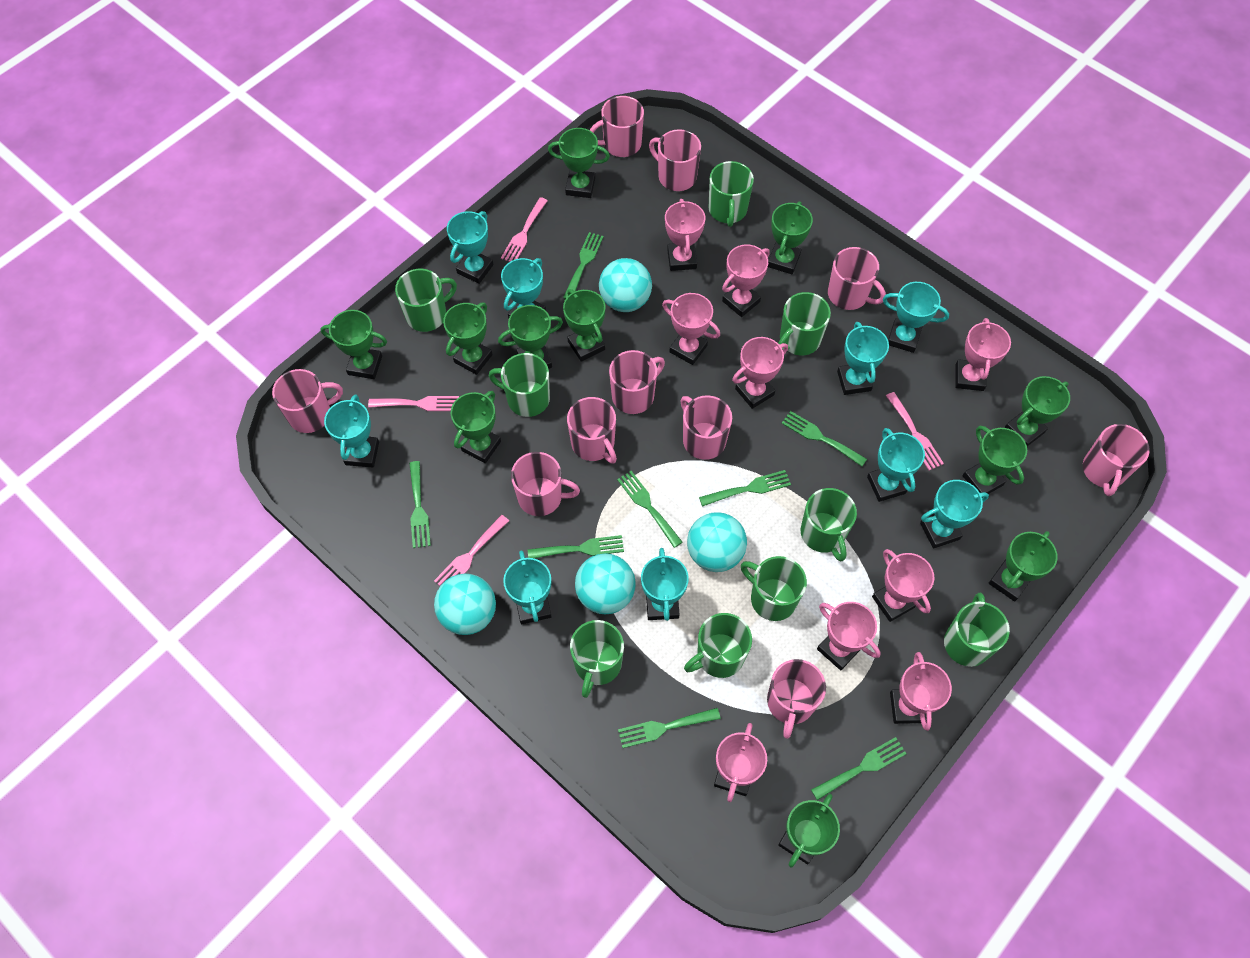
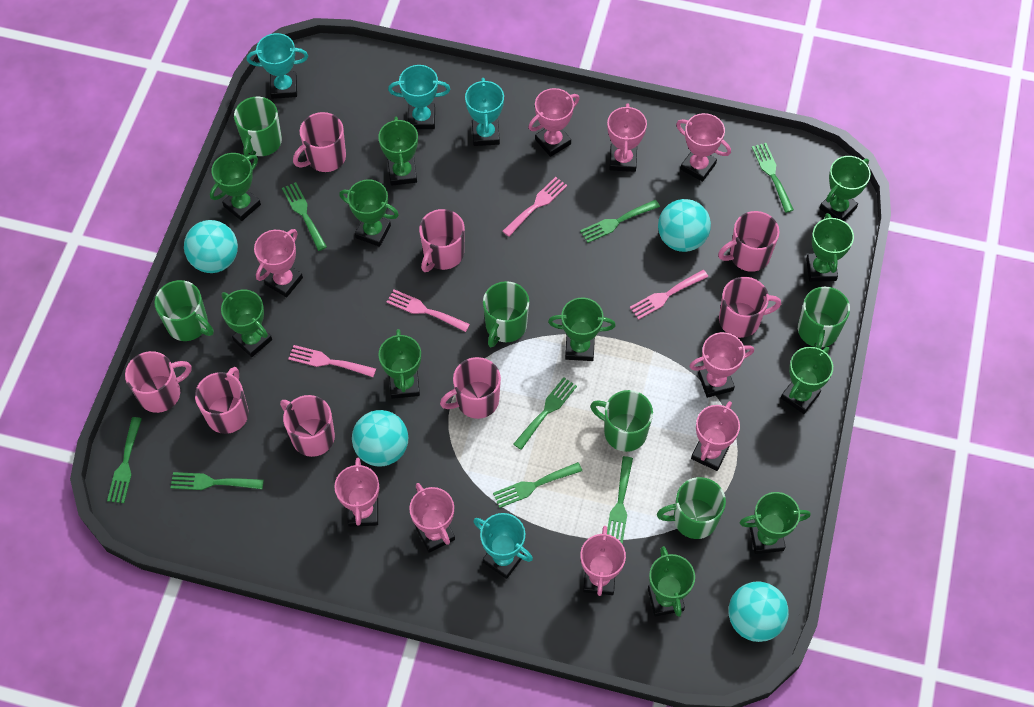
green mug: 9 -> 6
pink mug: 10 -> 8
turquoise trophy: 9 -> 4

